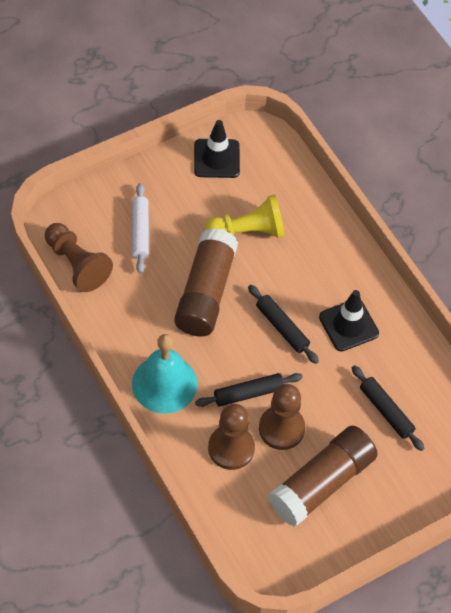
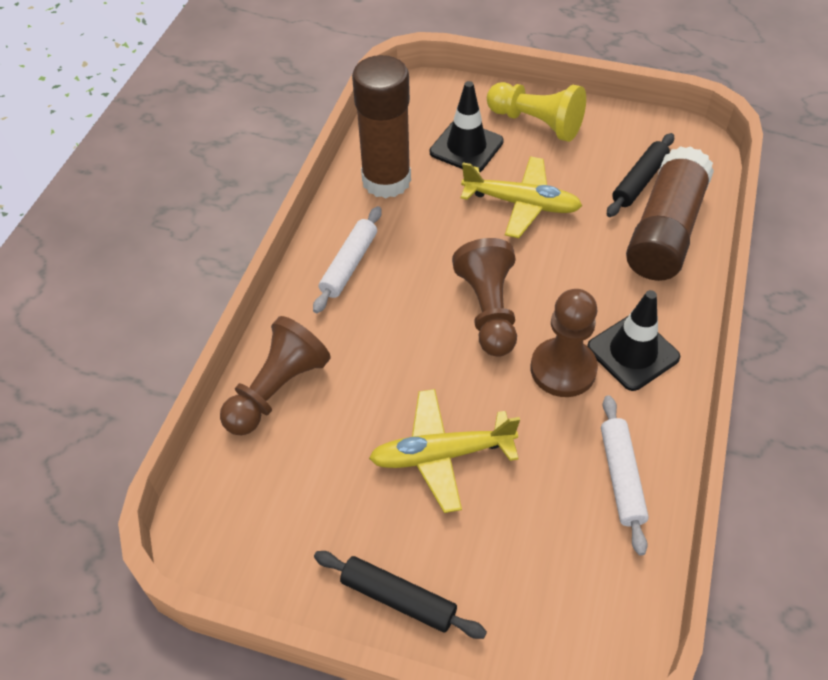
black rolling pin: 3 -> 2
turquoise bell: 1 -> 0
white rolling pin: 1 -> 2
yellow plane: 0 -> 2

